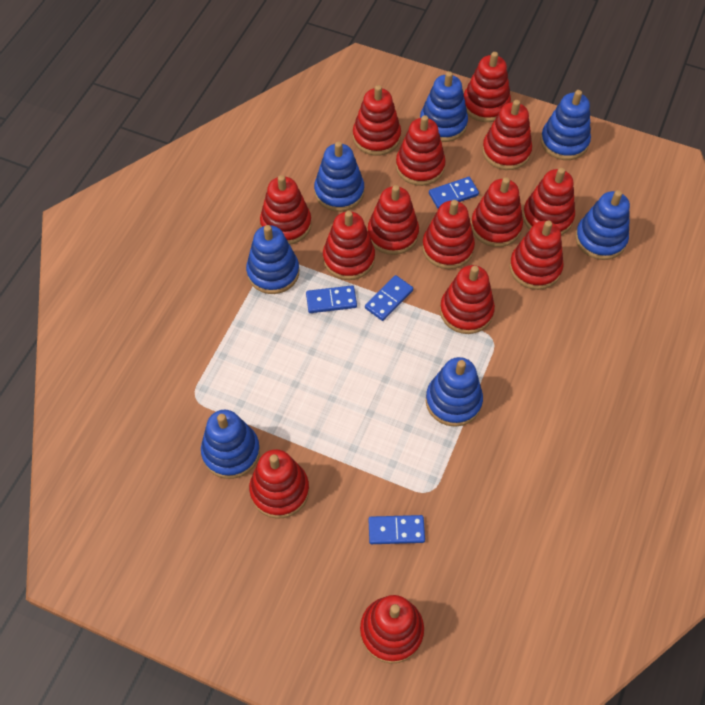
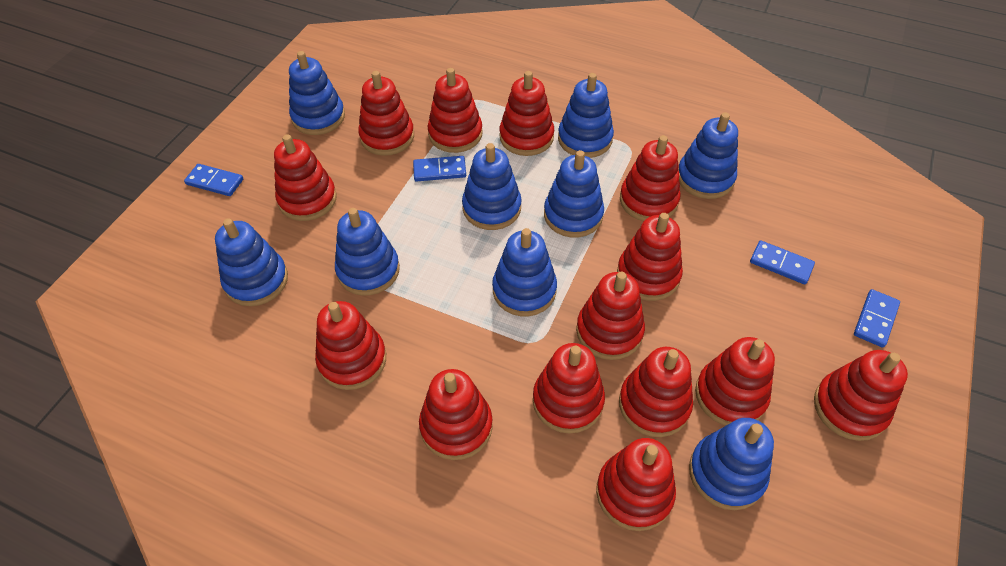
blue stacking toy: 7 -> 9

